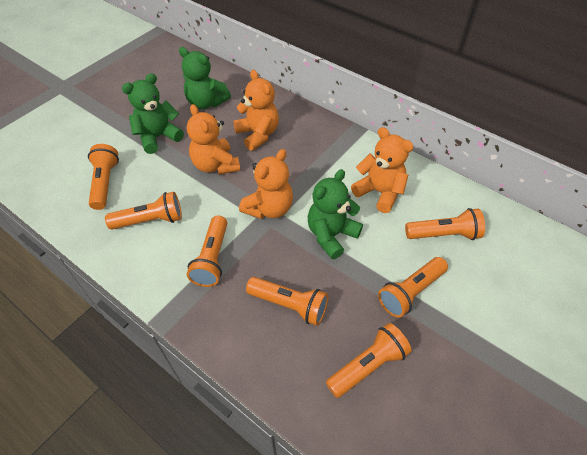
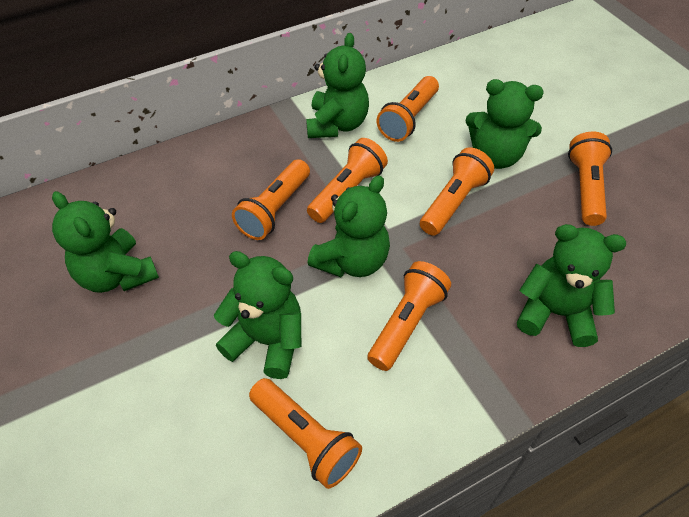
green teddy bear: 3 -> 6
orange teddy bear: 4 -> 0

